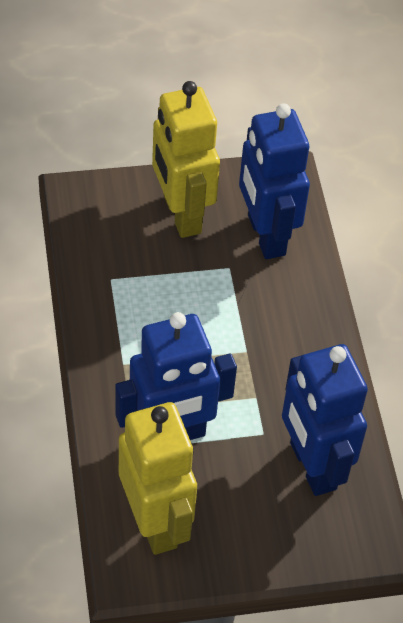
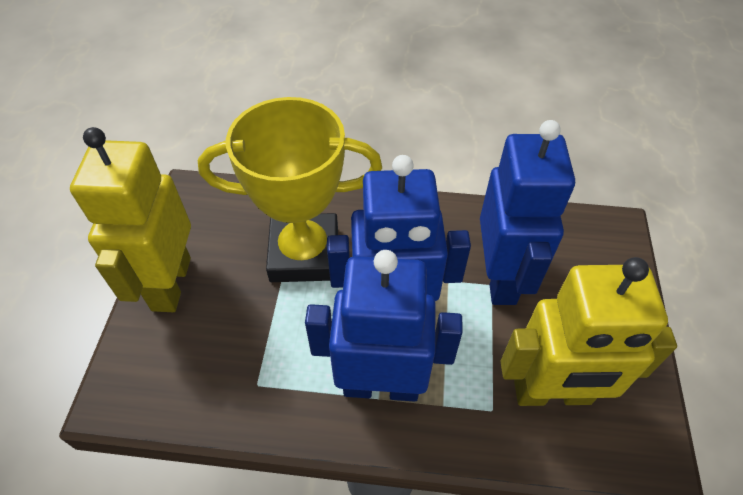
yellow trophy: 0 -> 1

